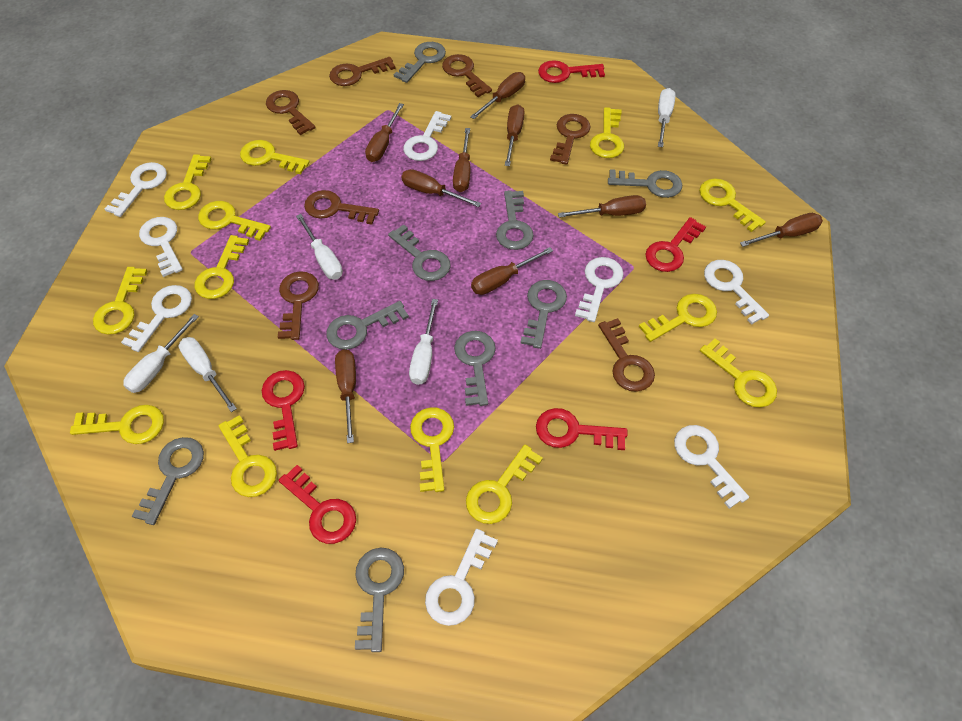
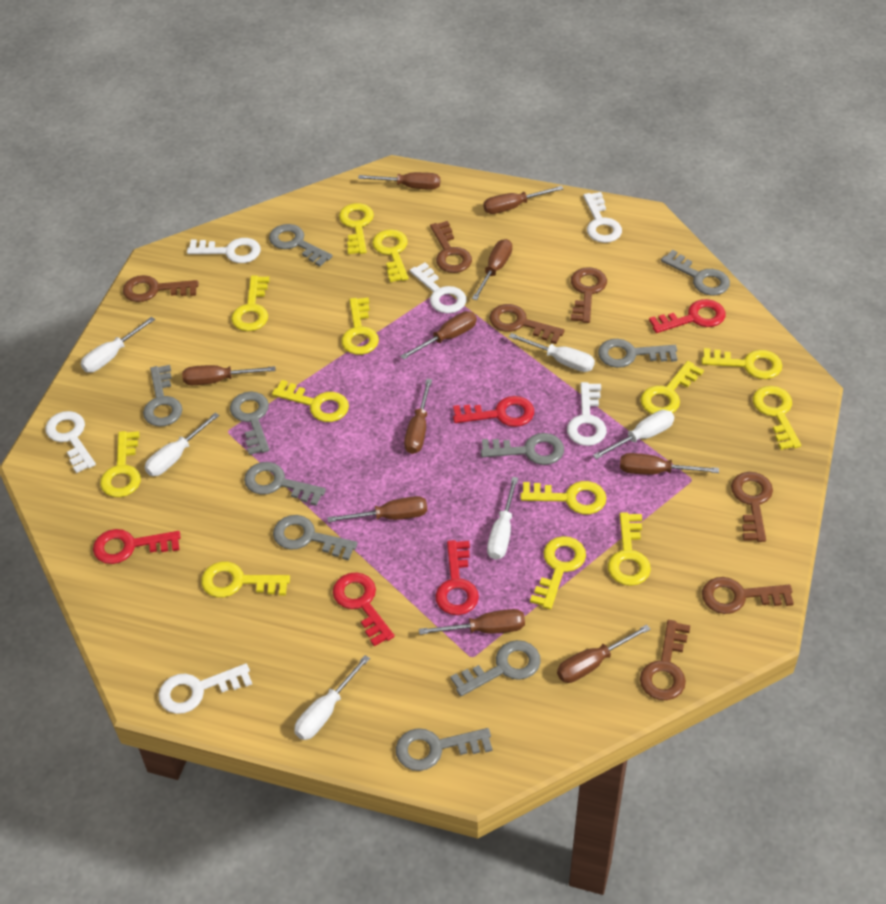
brown screwdriver: 9 -> 10
grey key: 9 -> 10
white key: 8 -> 6
white screwdriver: 5 -> 6

